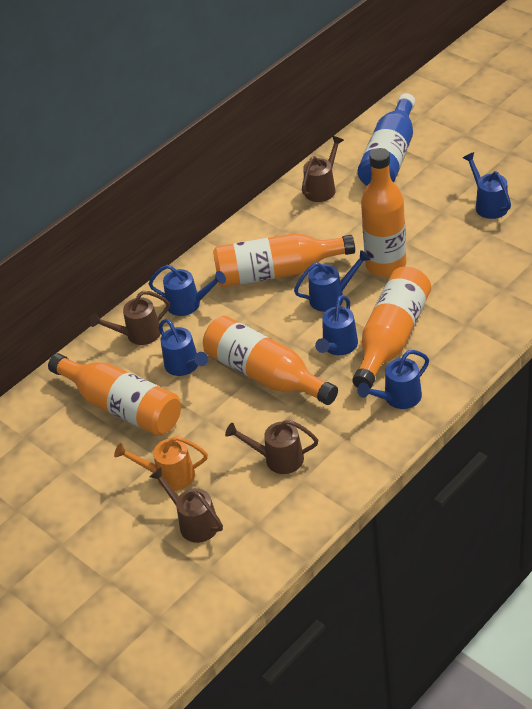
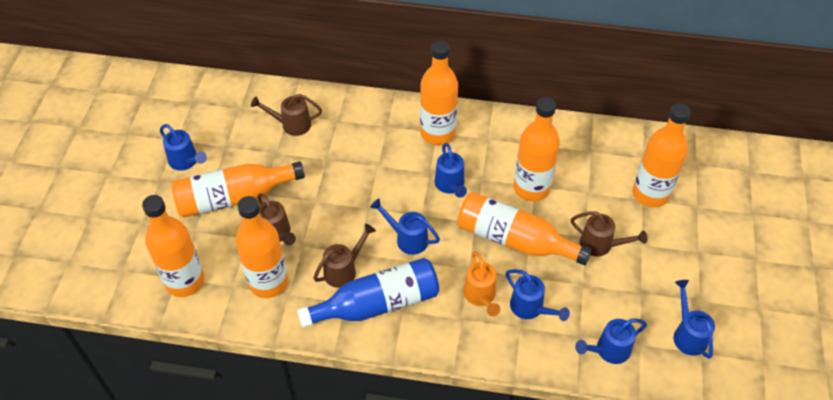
orange bottle: 5 -> 7

